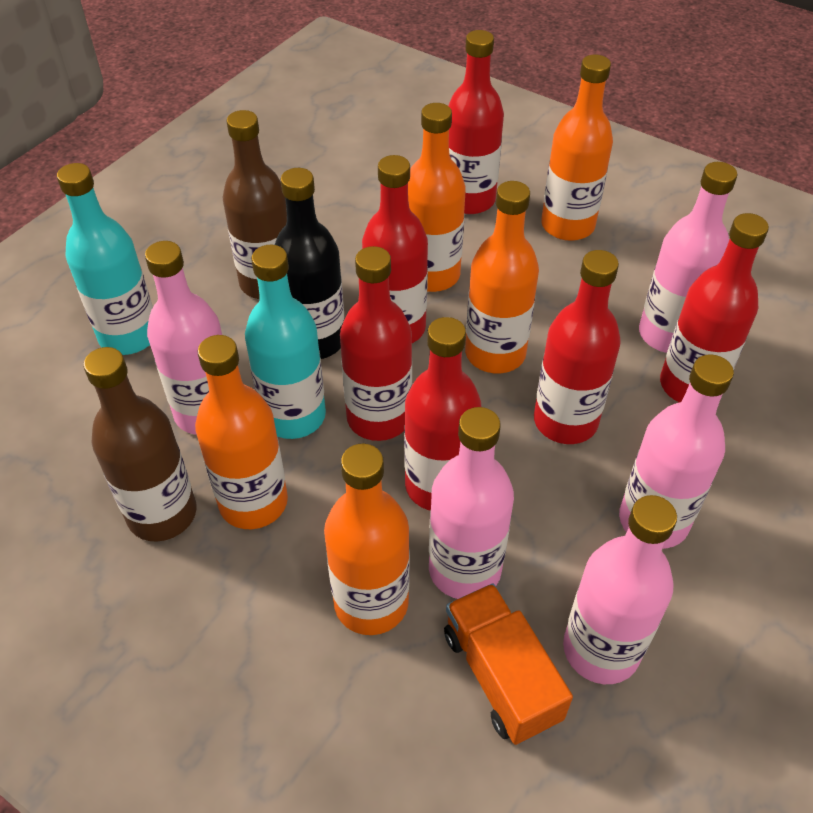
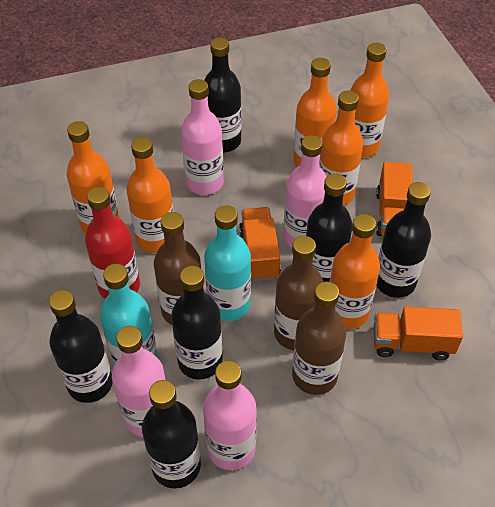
black bottle: 1 -> 6
brown bottle: 2 -> 3
orange bottle: 5 -> 6
orange truck: 1 -> 3
pink bottle: 5 -> 4
red bottle: 6 -> 1

